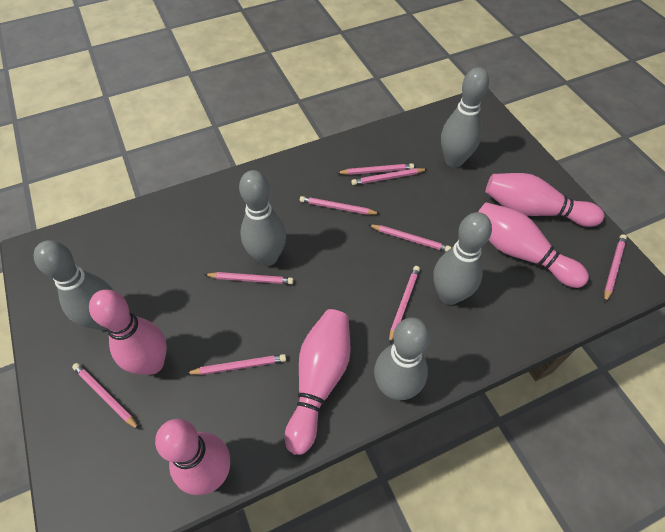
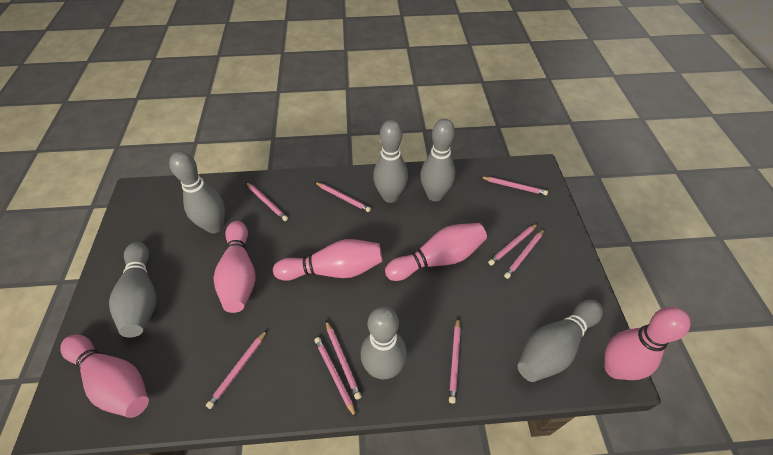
grey bowling pin: 5 -> 6

